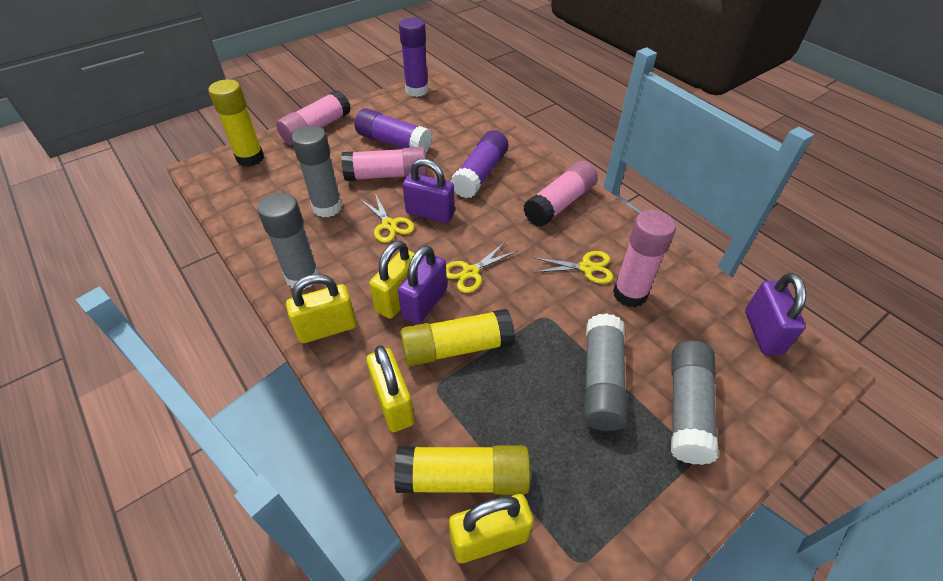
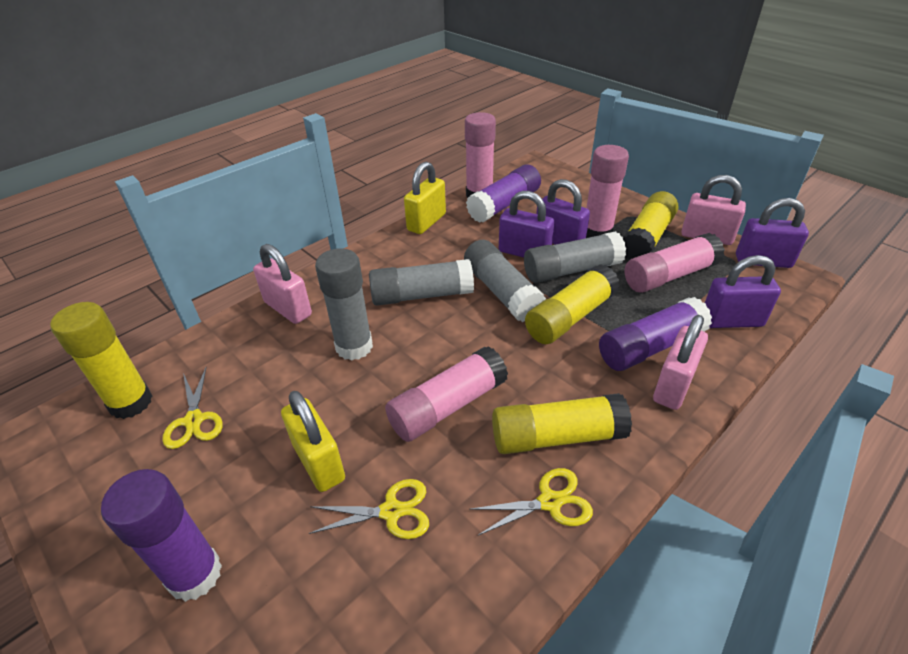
pink padlock: 0 -> 3
purple padlock: 3 -> 4
yellow glue stick: 3 -> 4
yellow padlock: 4 -> 2

